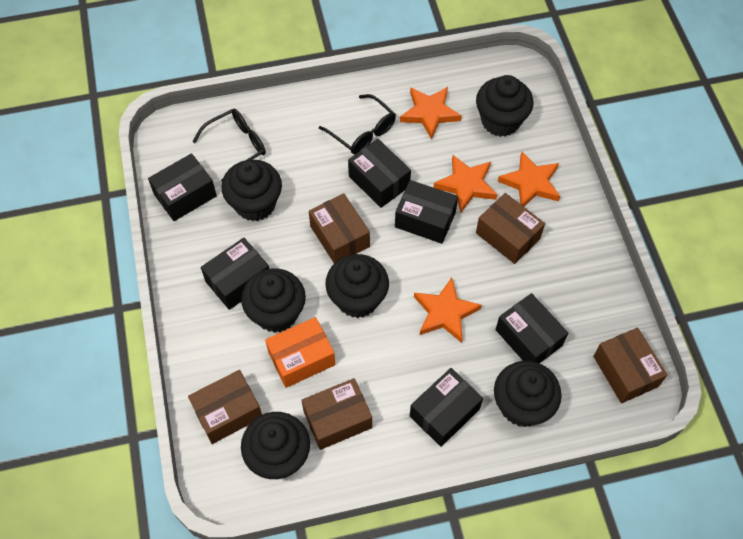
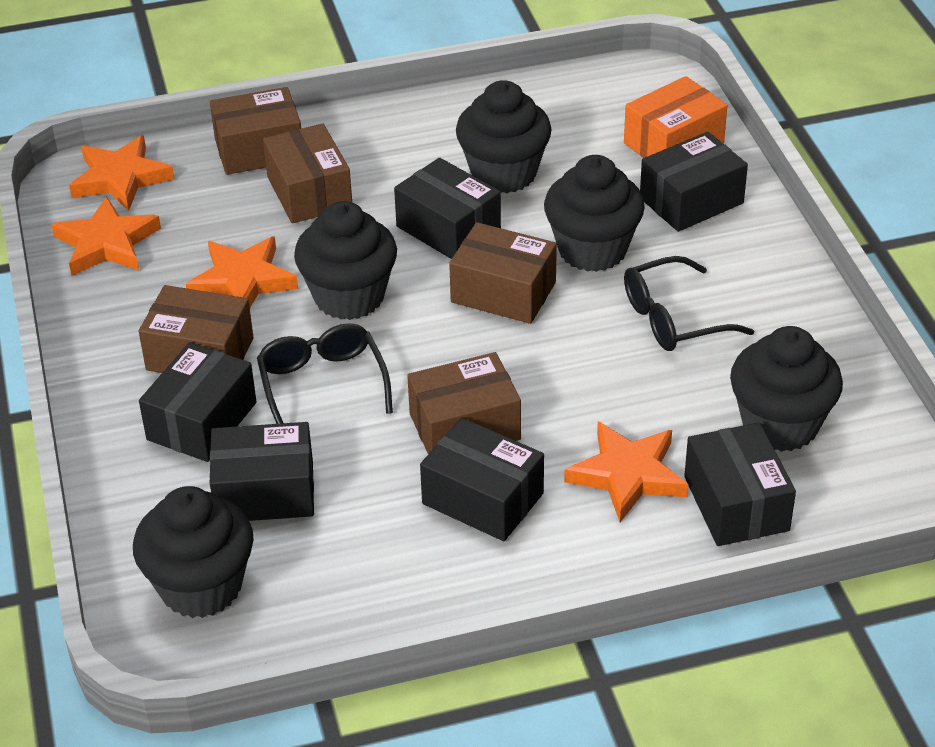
black cupcake: 6 -> 5

